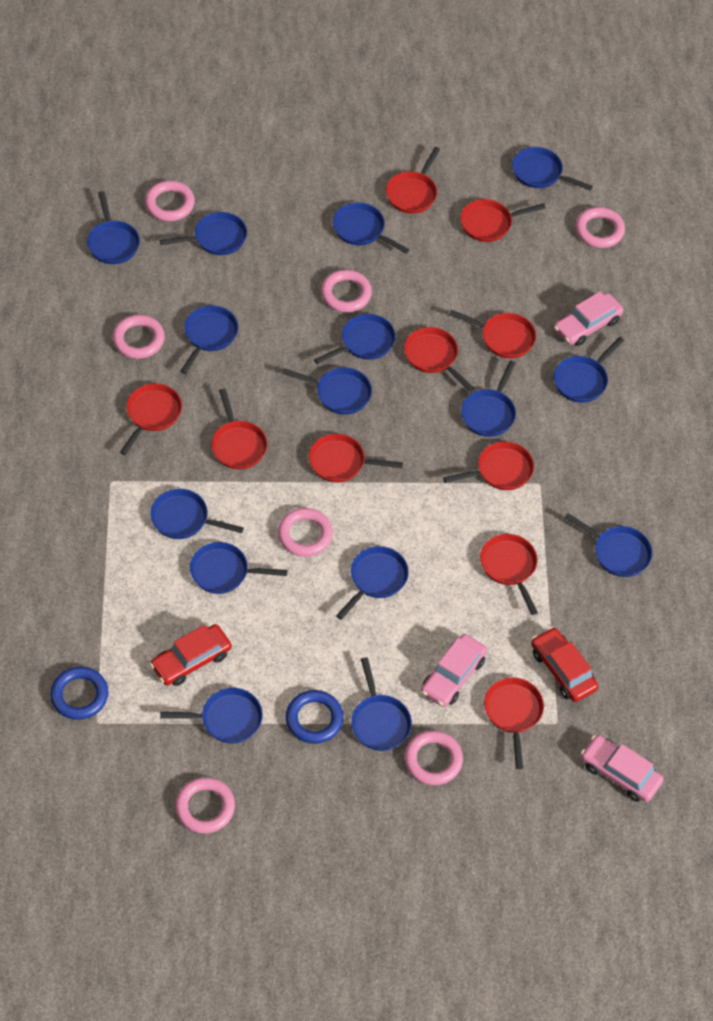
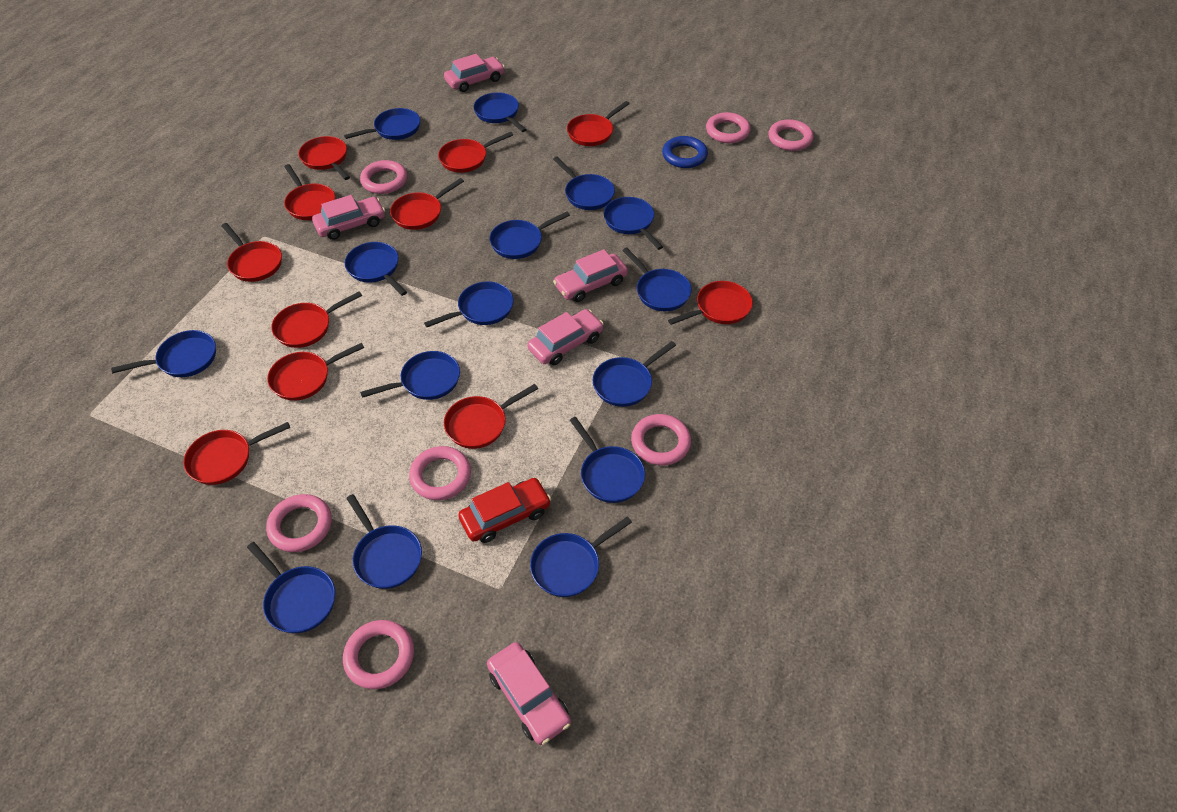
blue ring: 2 -> 1
pink car: 3 -> 5
red car: 2 -> 1
red pan: 10 -> 11

